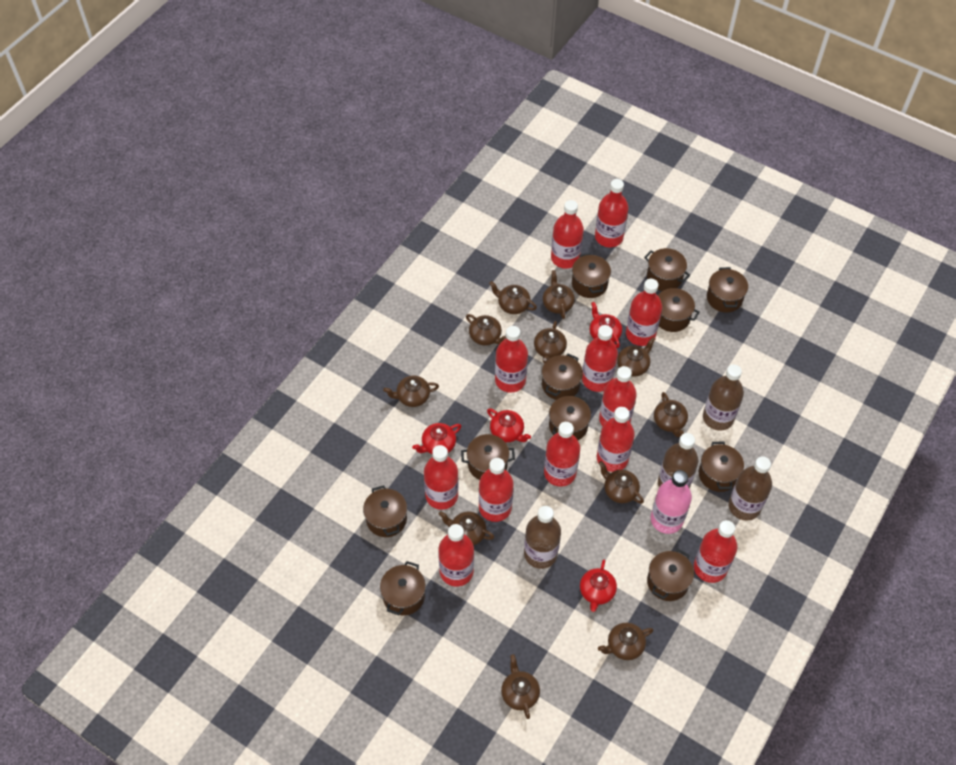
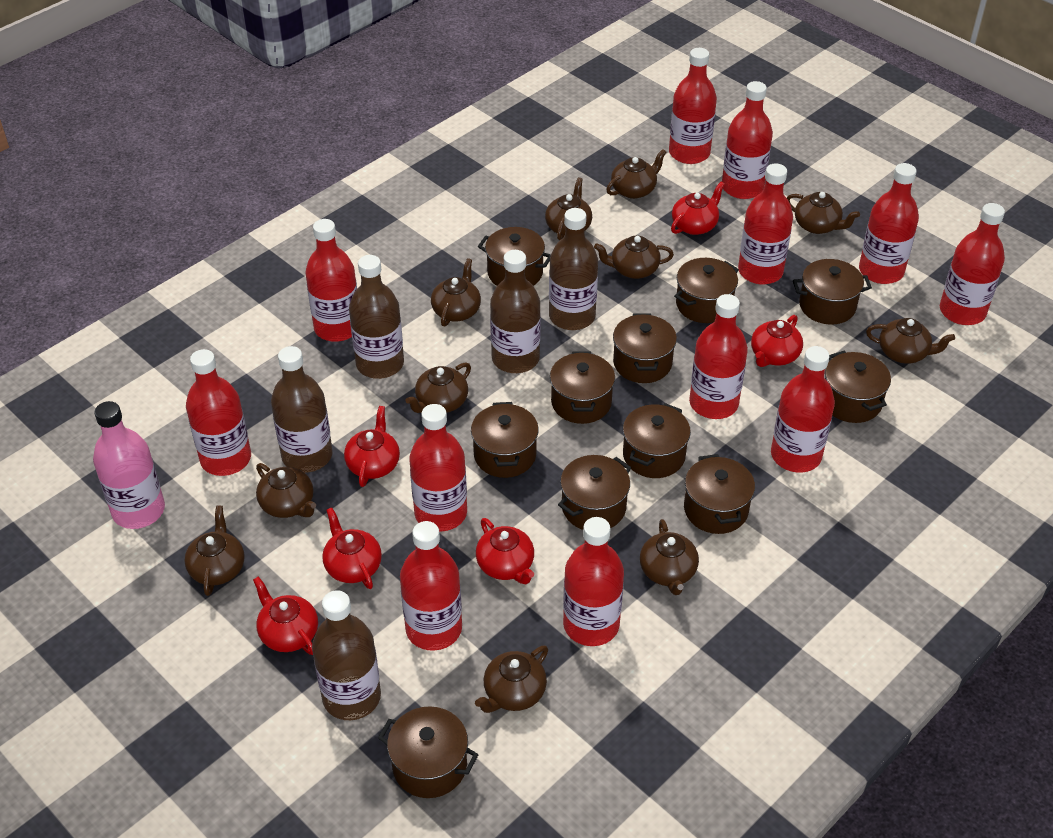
brown bottle: 4 -> 5
red teapot: 4 -> 6

